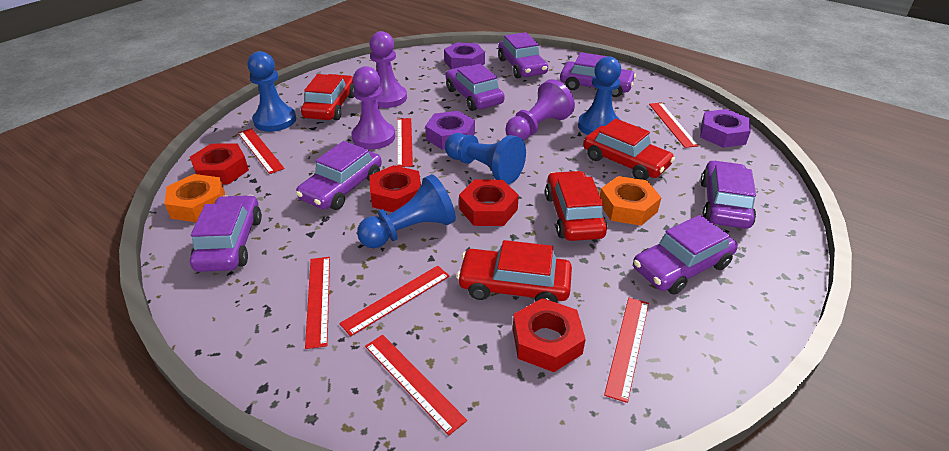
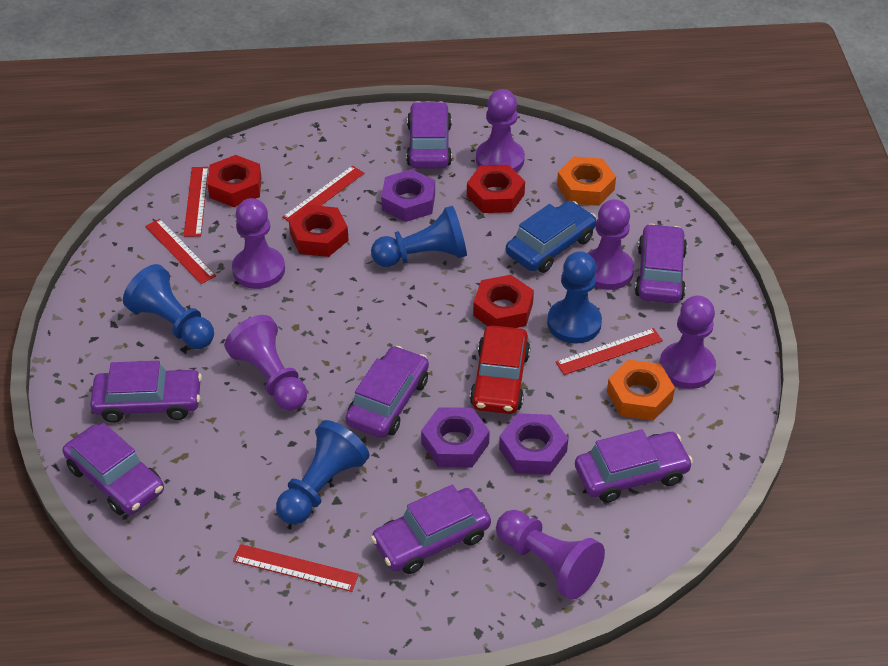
blue car: 0 -> 1
purple pawn: 3 -> 6
red car: 4 -> 1
red ruler: 7 -> 5

